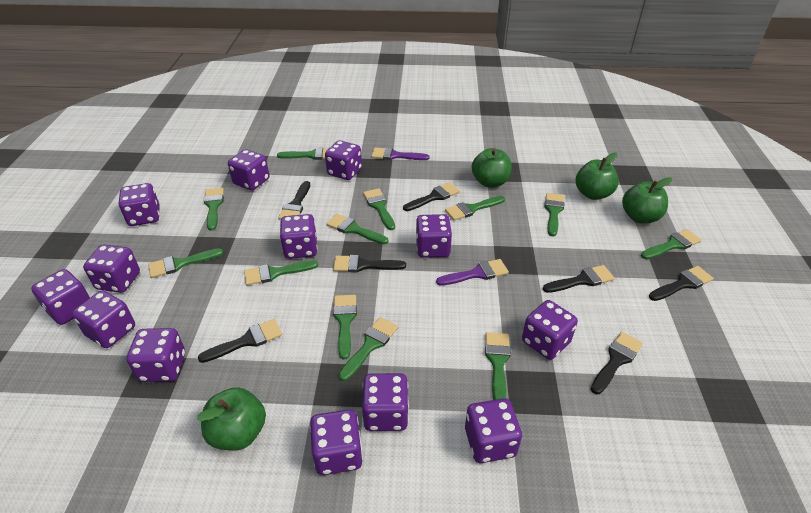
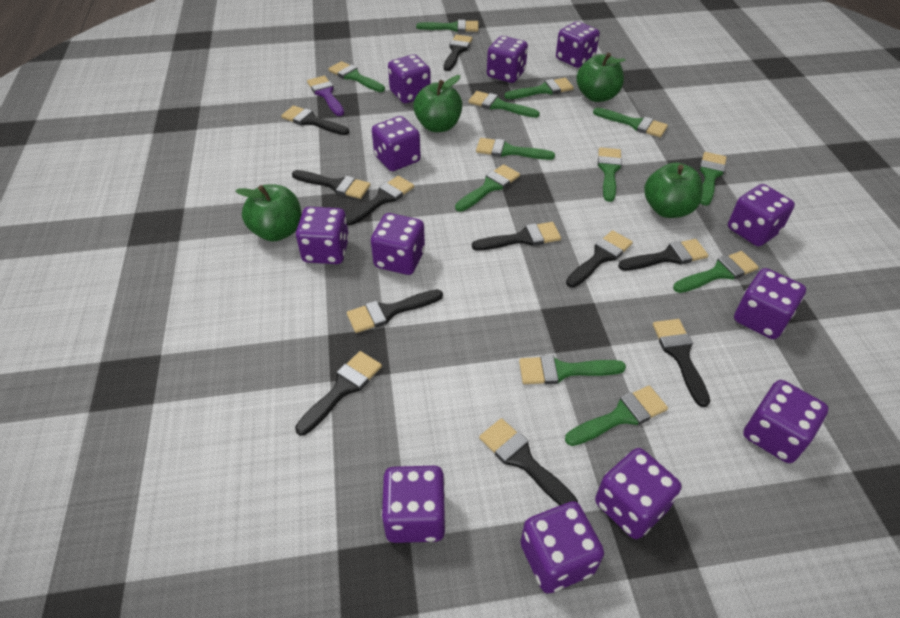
black brush: 7 -> 11
purple brush: 2 -> 1
purple dice: 13 -> 12

